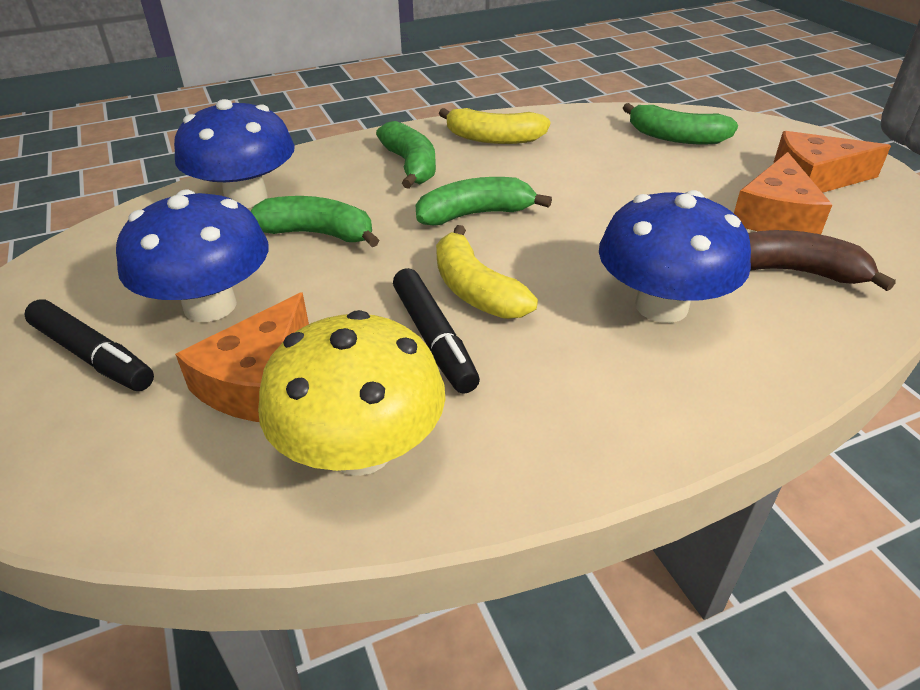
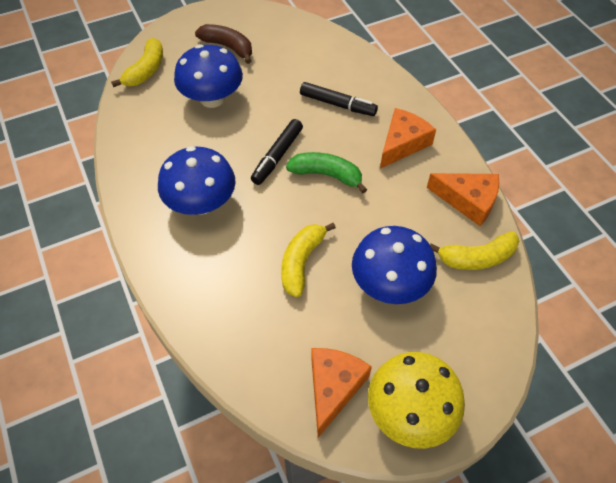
green banana: 4 -> 1
yellow banana: 2 -> 3

